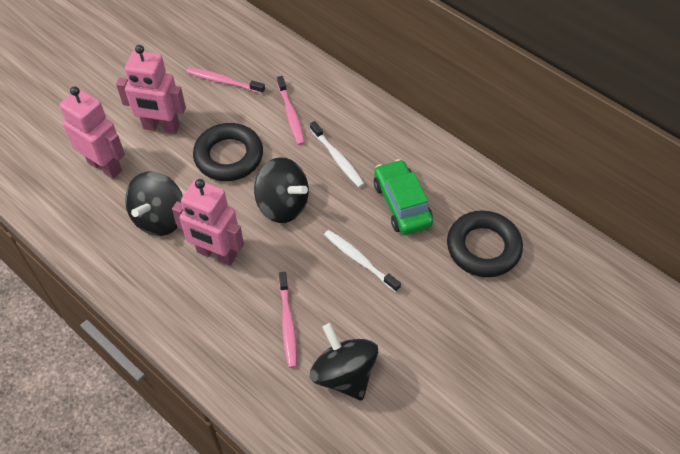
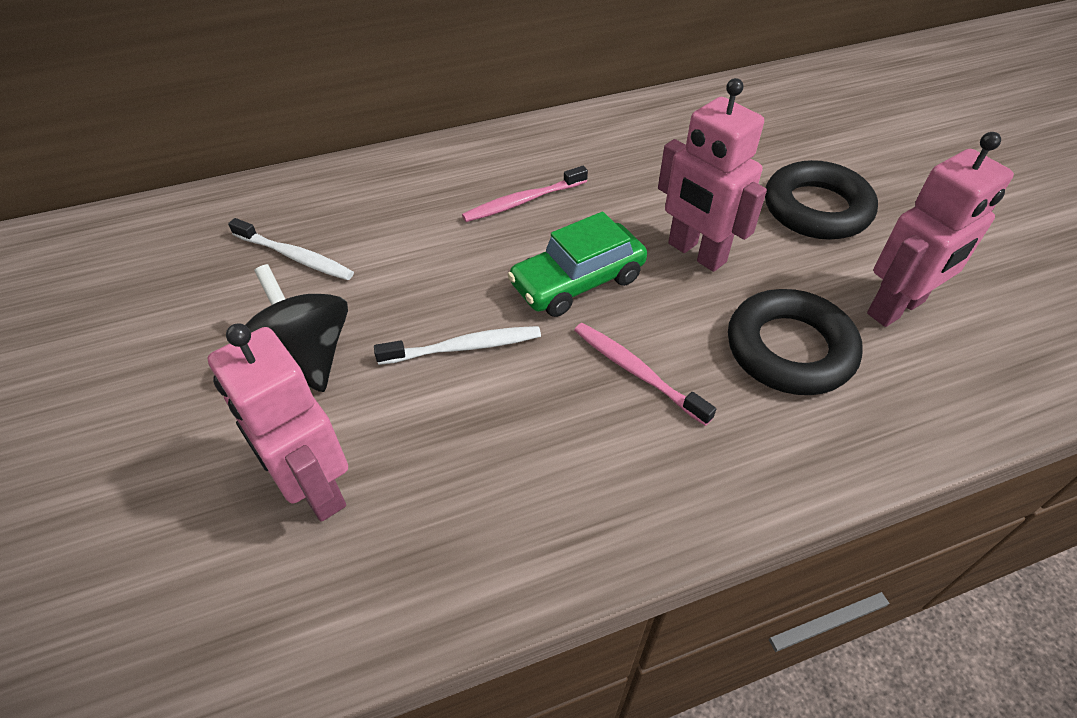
black spinning top: 3 -> 1
pink toothbrush: 3 -> 2

